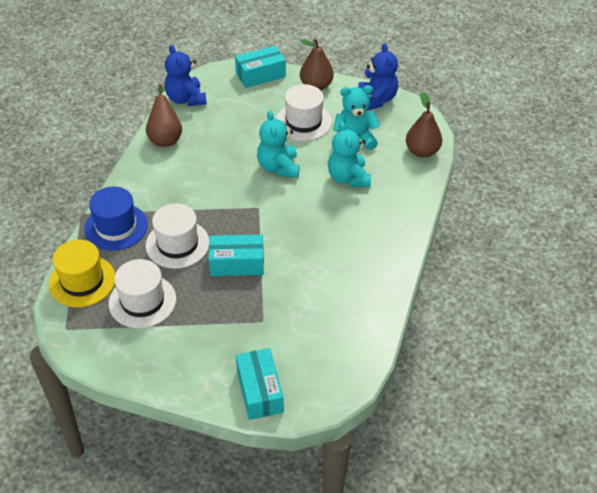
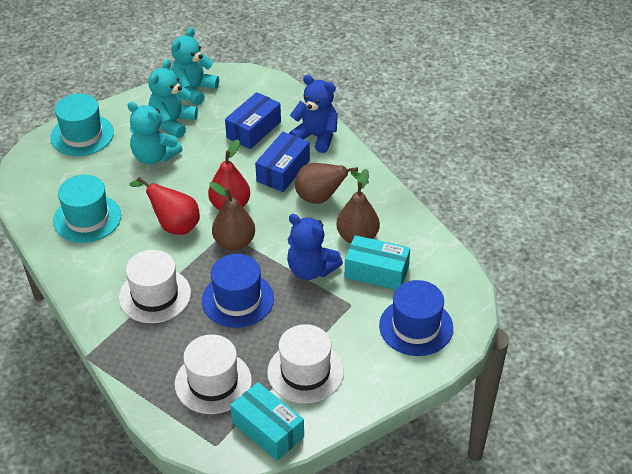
blue box: 0 -> 2
blue hat: 1 -> 2
red pear: 0 -> 2
turquoise box: 3 -> 2
turquoise hat: 0 -> 2
yellow hat: 1 -> 0

